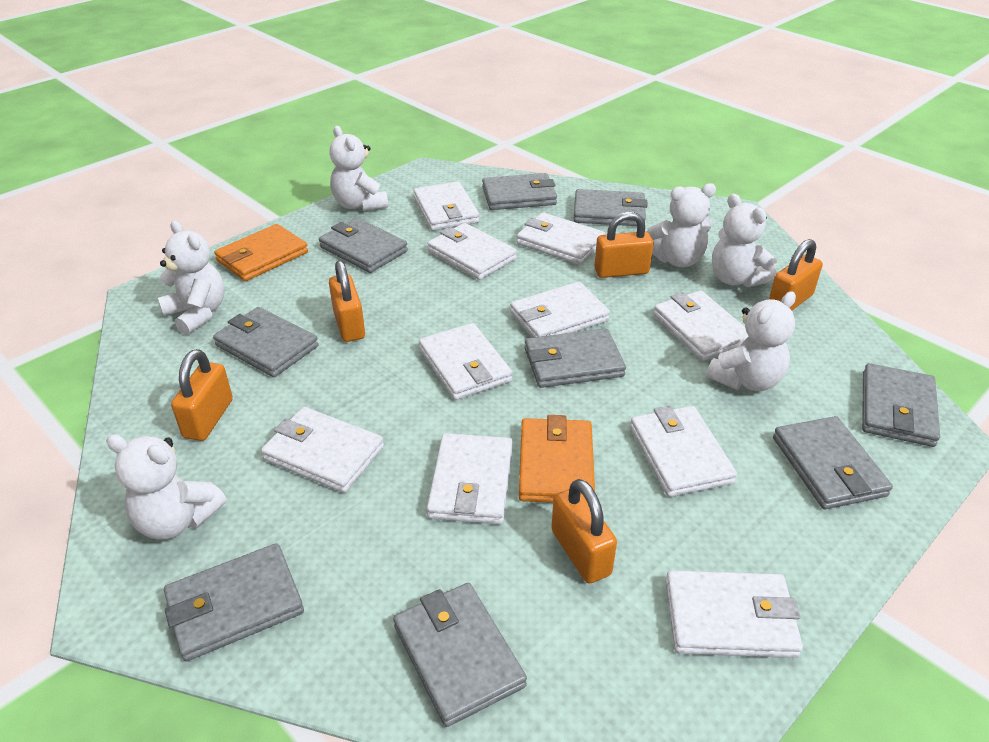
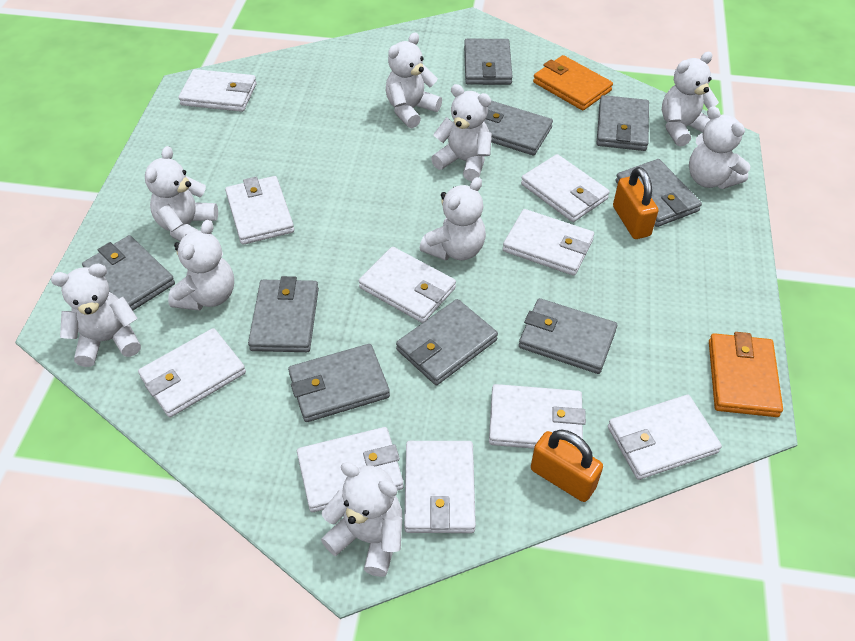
orange padlock: 5 -> 2
white teddy bear: 6 -> 9

